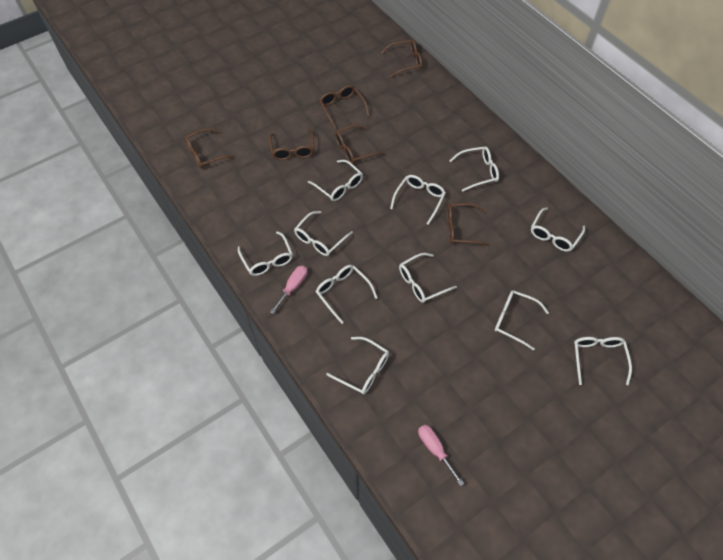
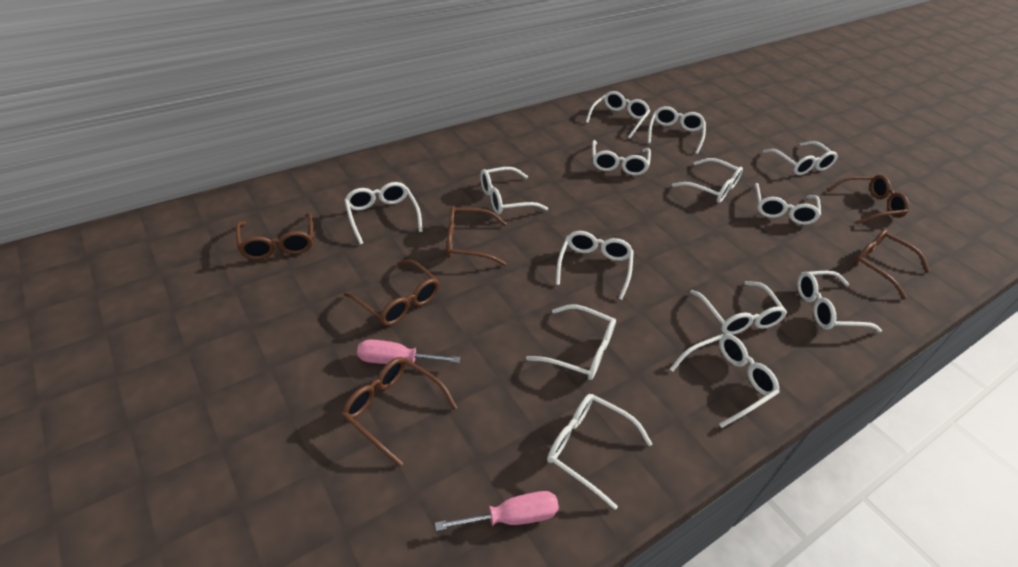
white glasses: 11 -> 14

